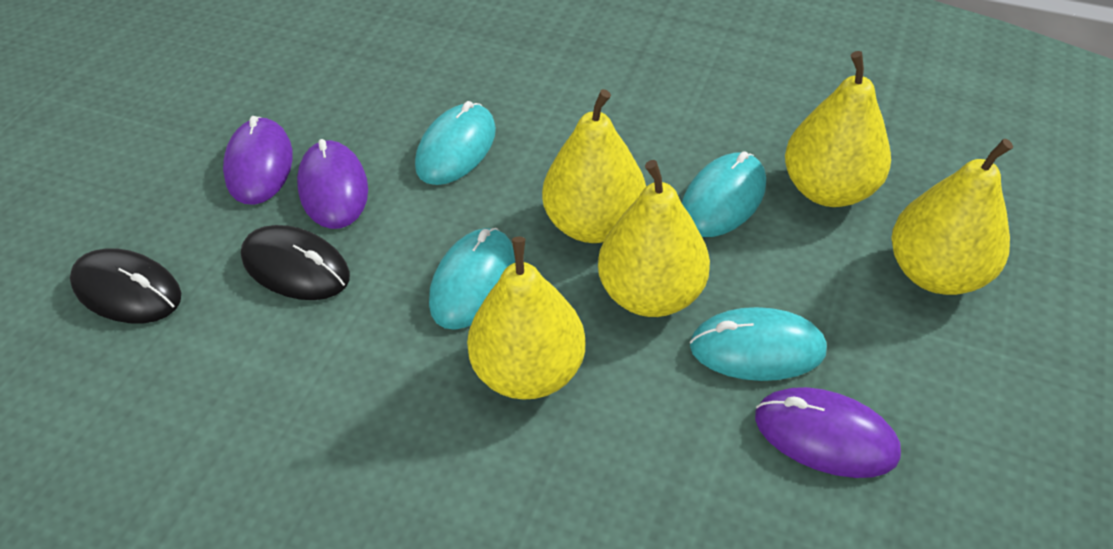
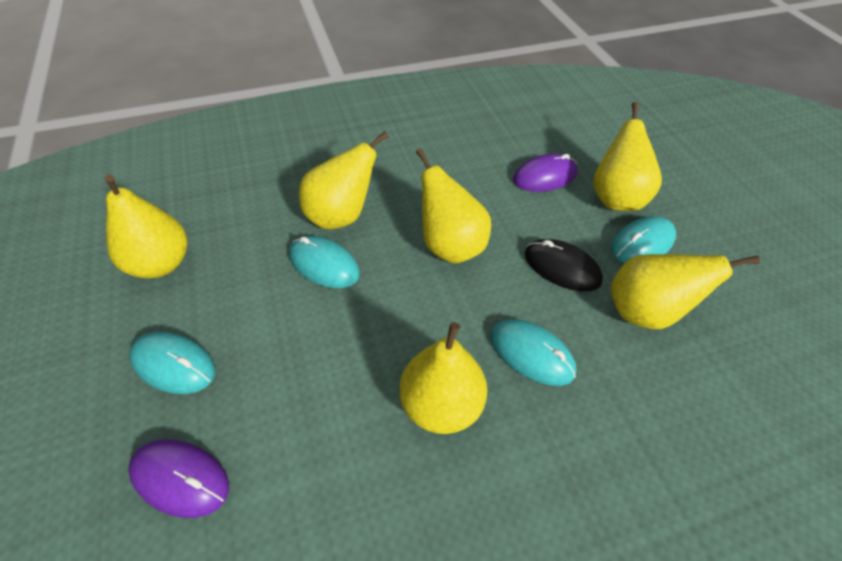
black mouse: 2 -> 1
purple mouse: 3 -> 2
yellow pear: 5 -> 6

